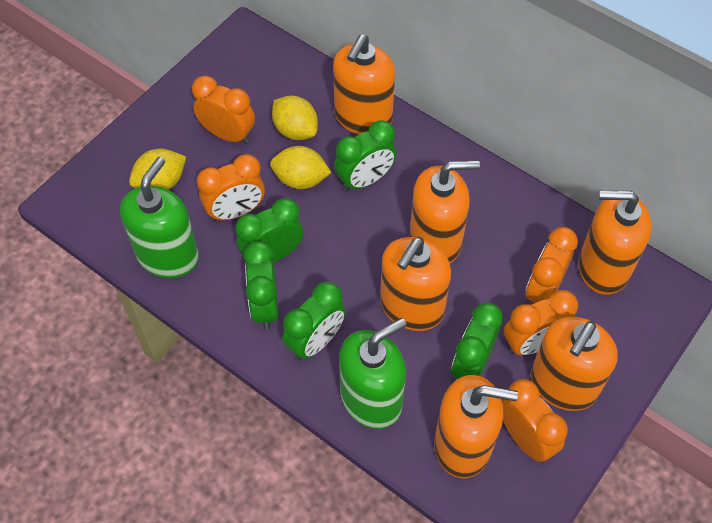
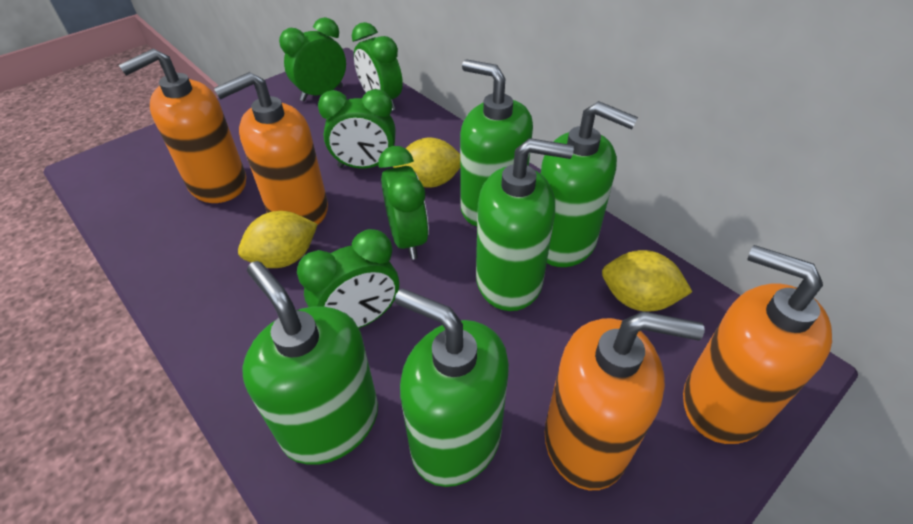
green soap dispenser: 2 -> 5
orange clock: 5 -> 0
orange soap dispenser: 6 -> 4

